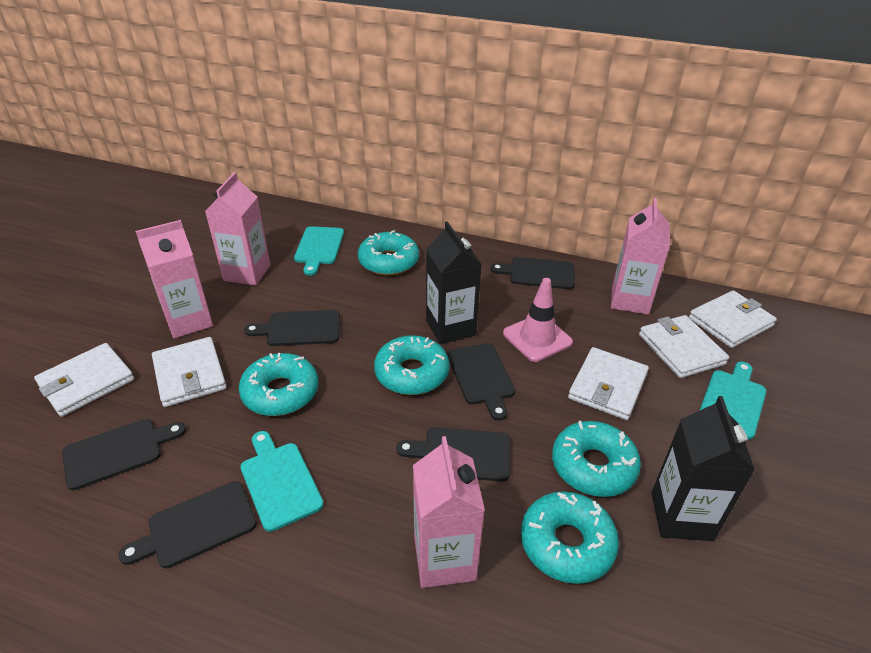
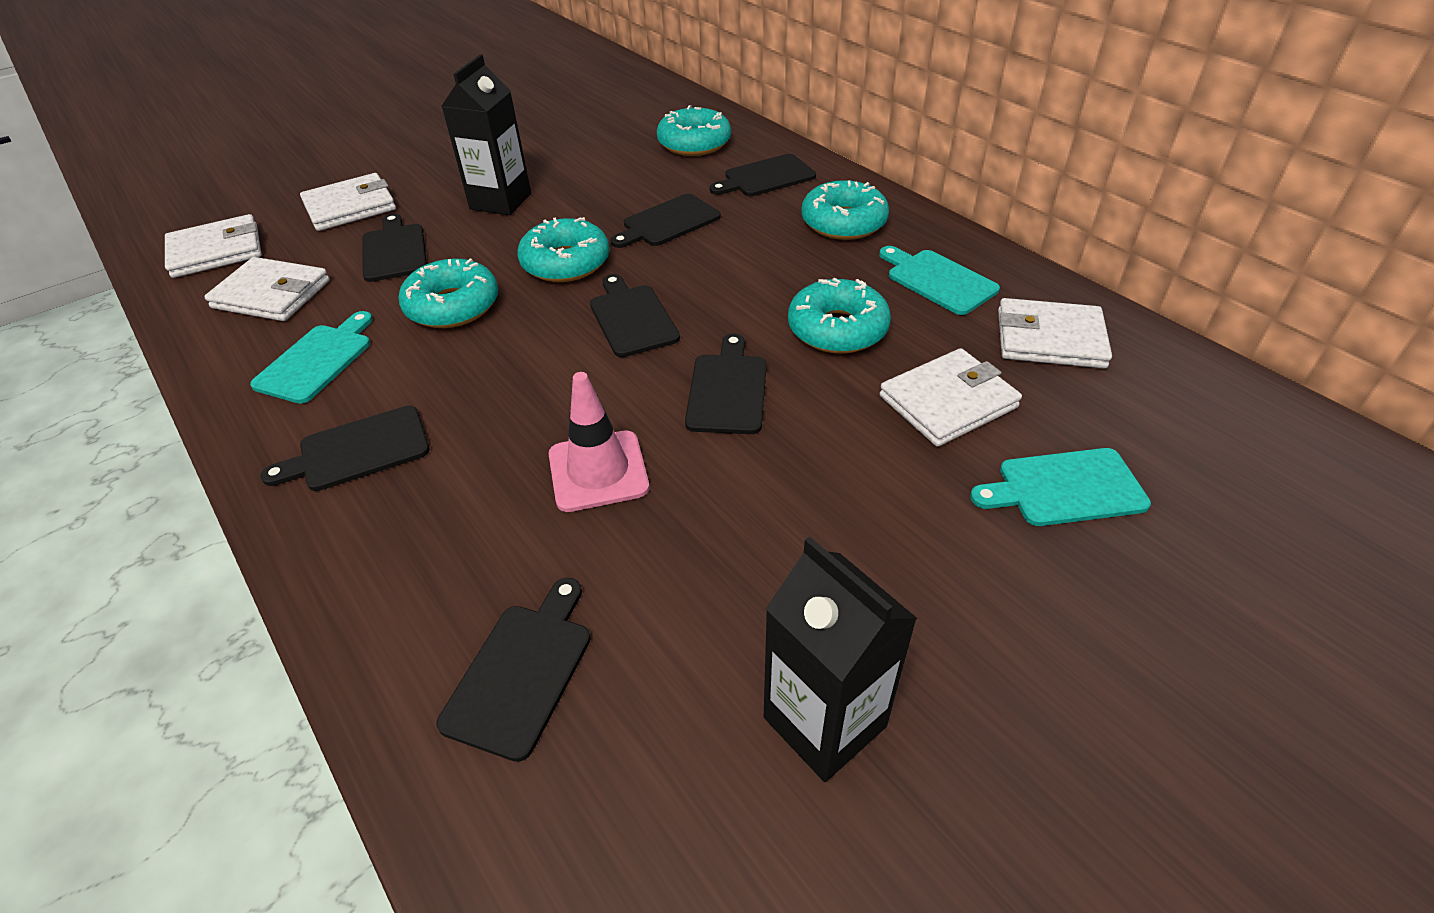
black cutting board: 6 -> 7
pink carton: 4 -> 0

